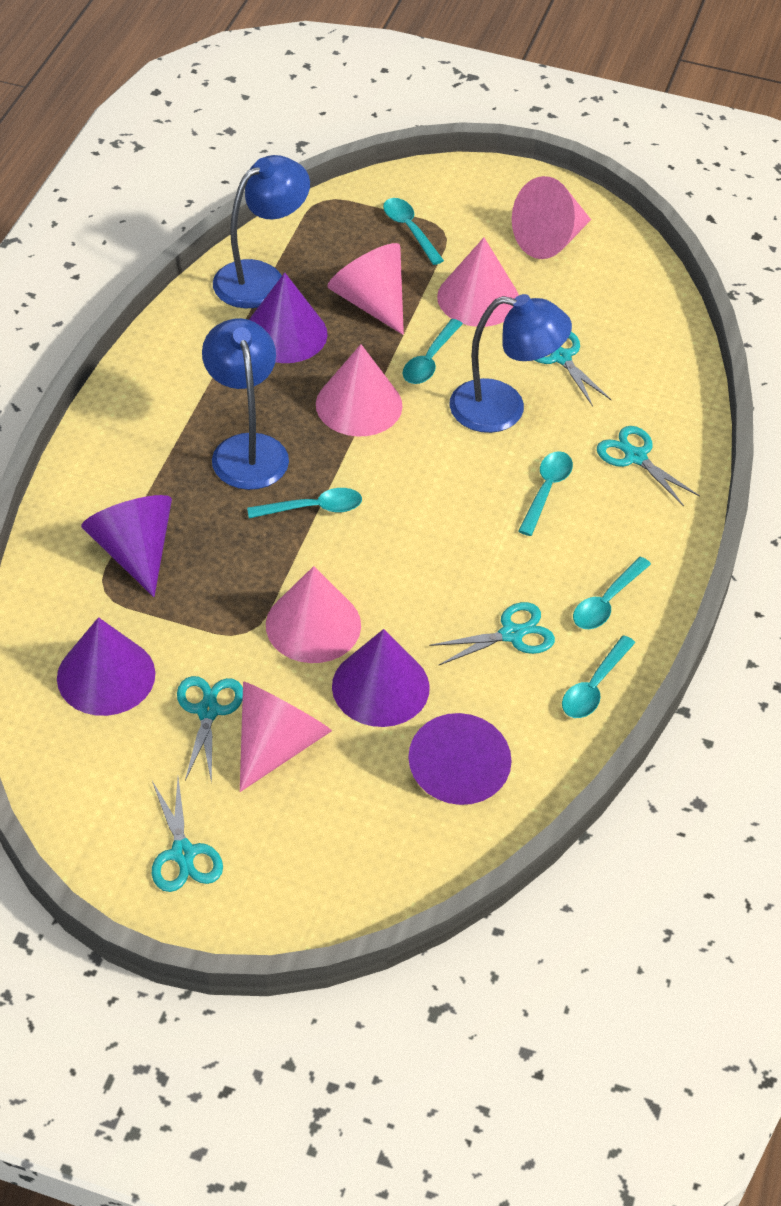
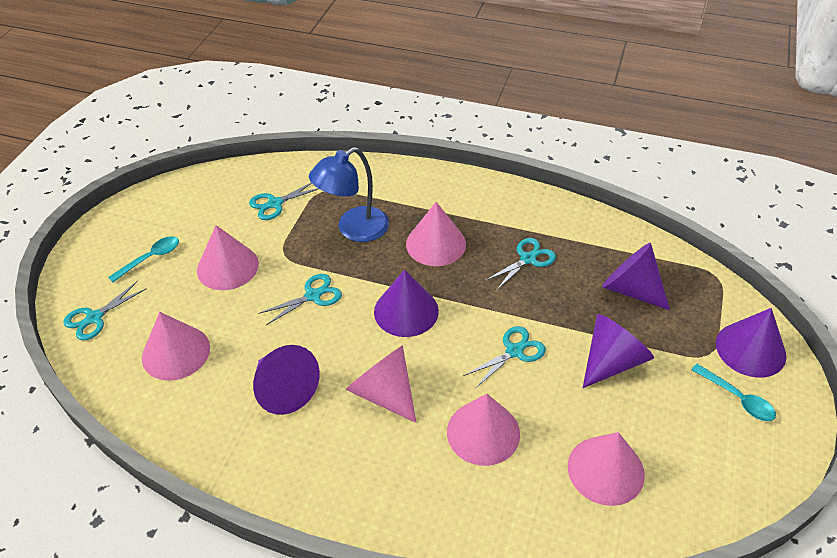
blue lamp: 3 -> 1
turquoise spoon: 6 -> 2

